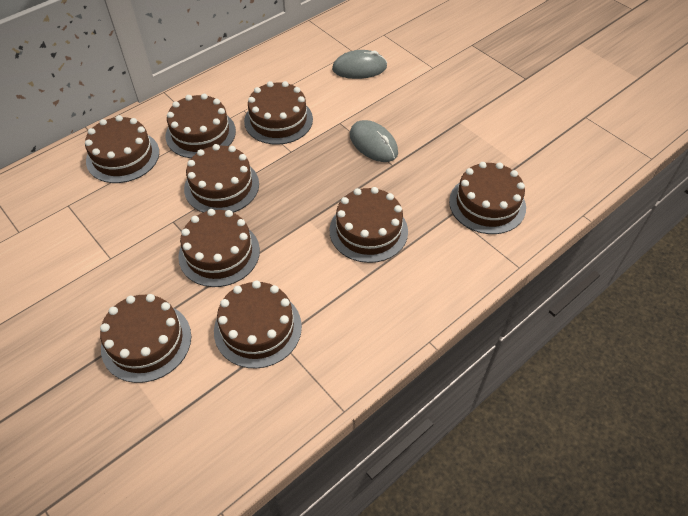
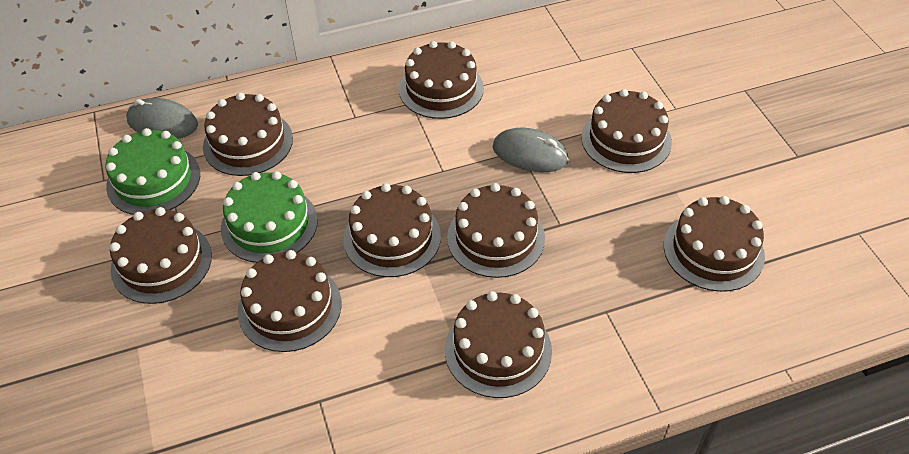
green cake: 0 -> 2

